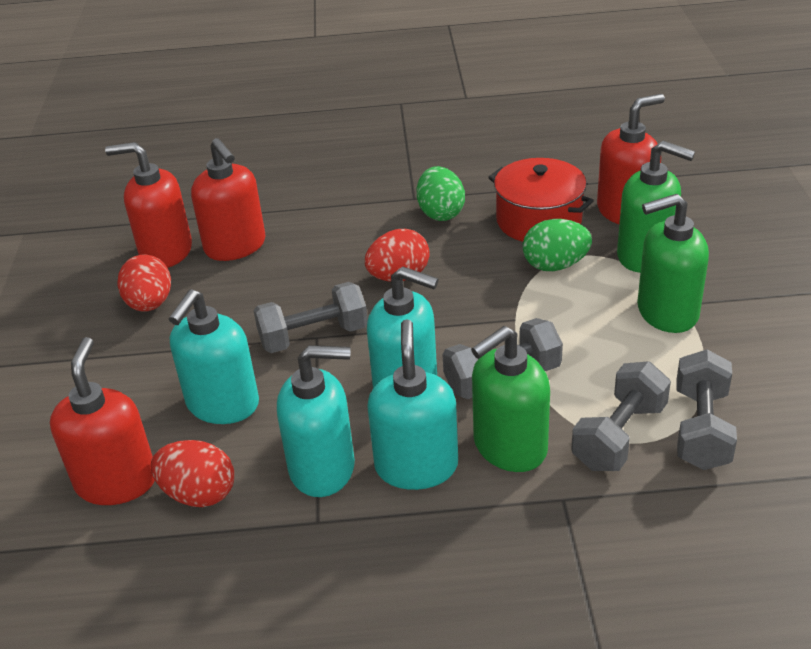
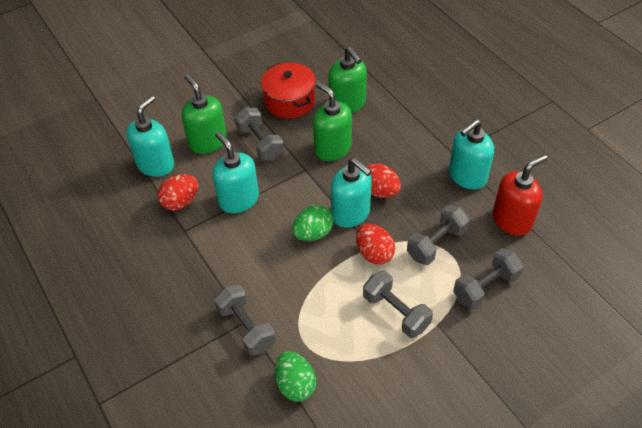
grey dumbbell: 4 -> 5
red soap dispenser: 4 -> 1

